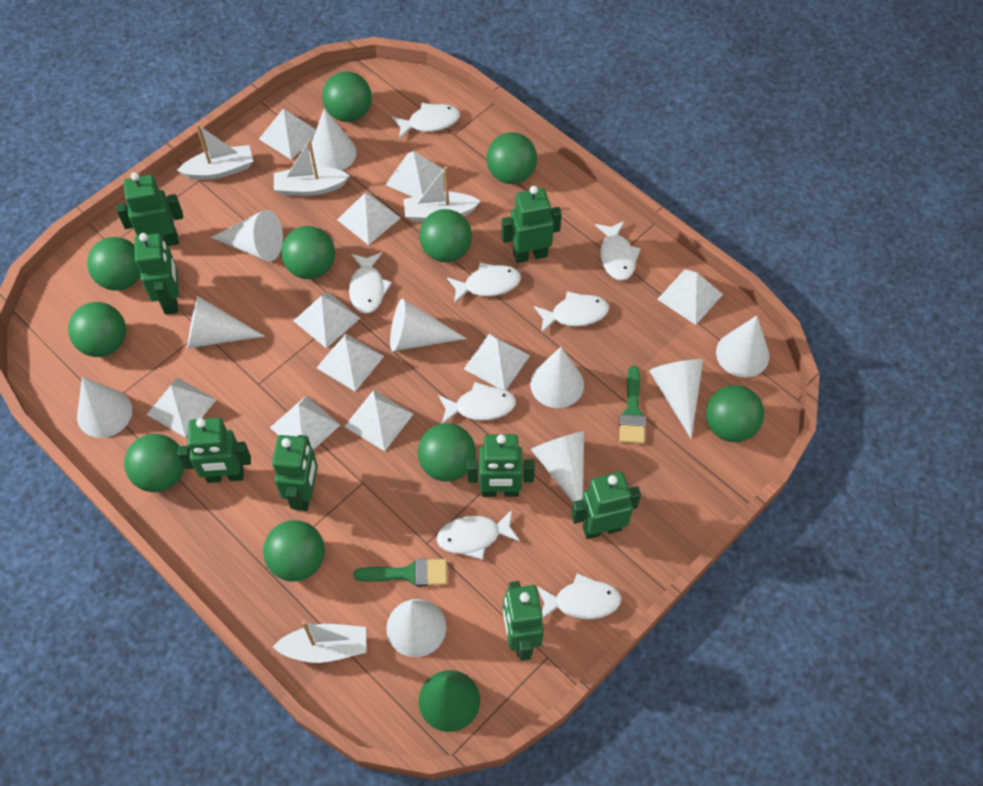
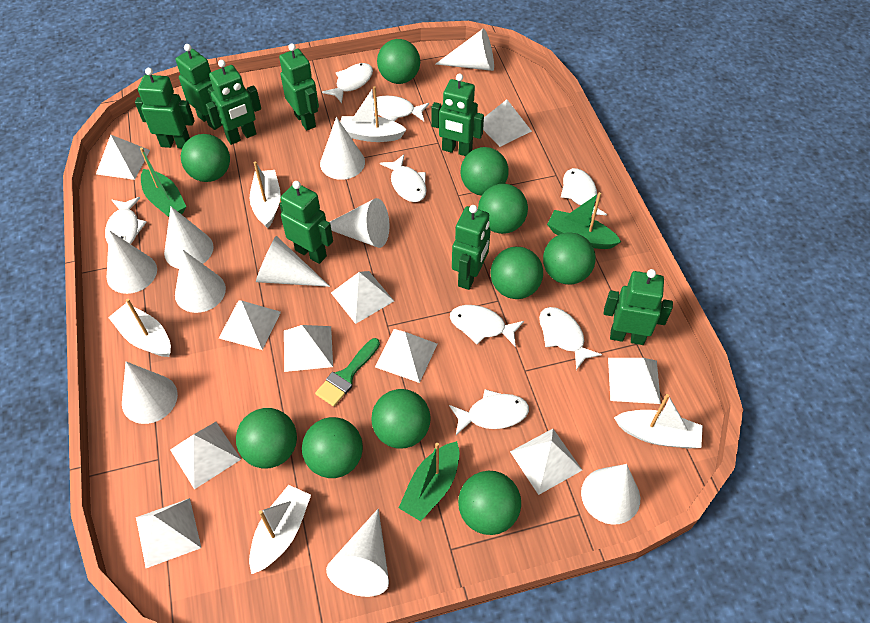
green boat: 0 -> 3
green brush: 2 -> 1
green cone: 1 -> 0
white boat: 4 -> 5

